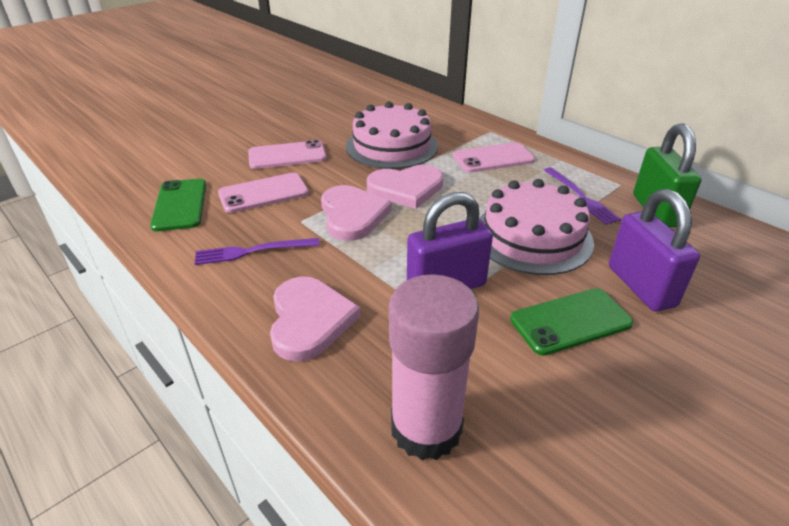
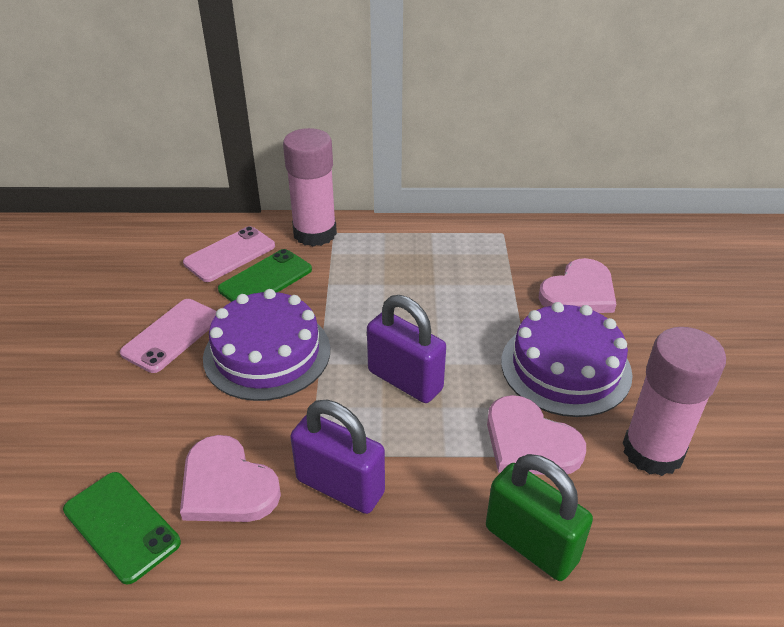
pink cake: 2 -> 0
pink glue stick: 1 -> 2
pink phone: 3 -> 2
purple cake: 0 -> 2
purple fork: 2 -> 0

